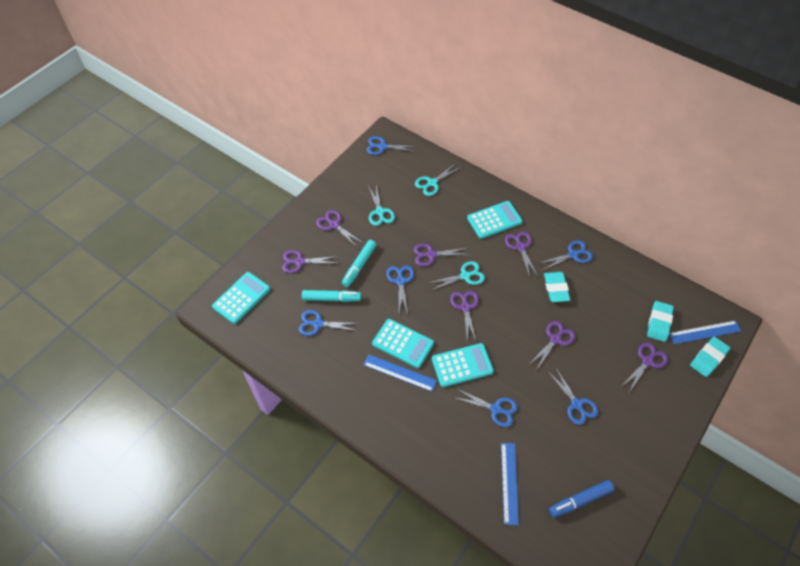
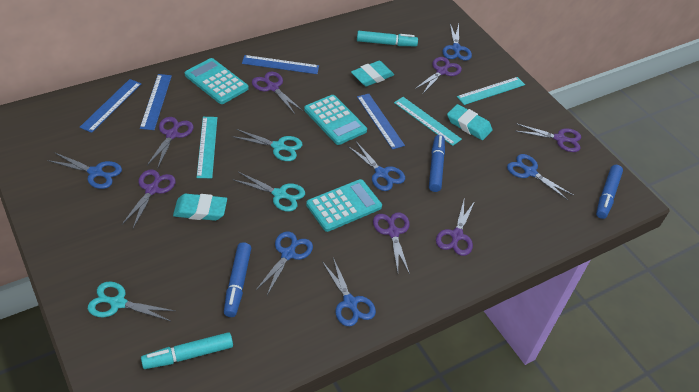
blue marker: 1 -> 3
blue ruler: 3 -> 4
turquoise calculator: 4 -> 3
turquoise ruler: 0 -> 3

